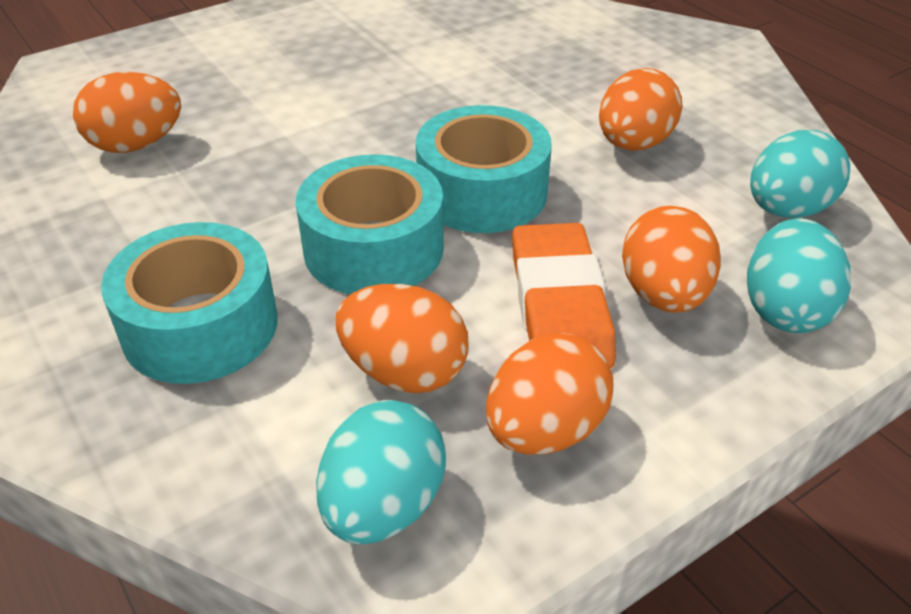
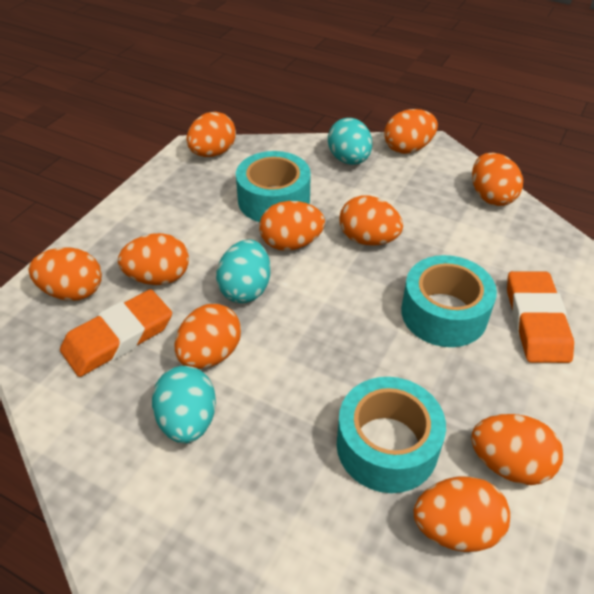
orange egg: 5 -> 10
orange eraser: 1 -> 2

